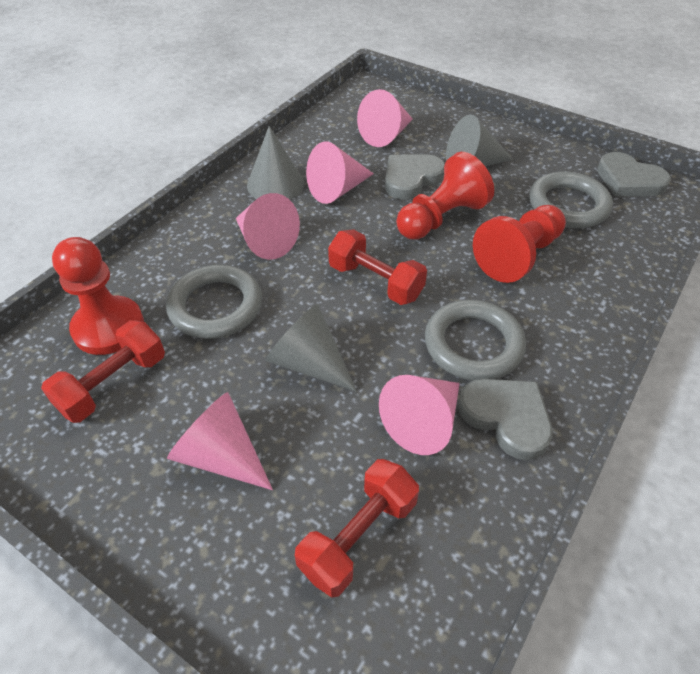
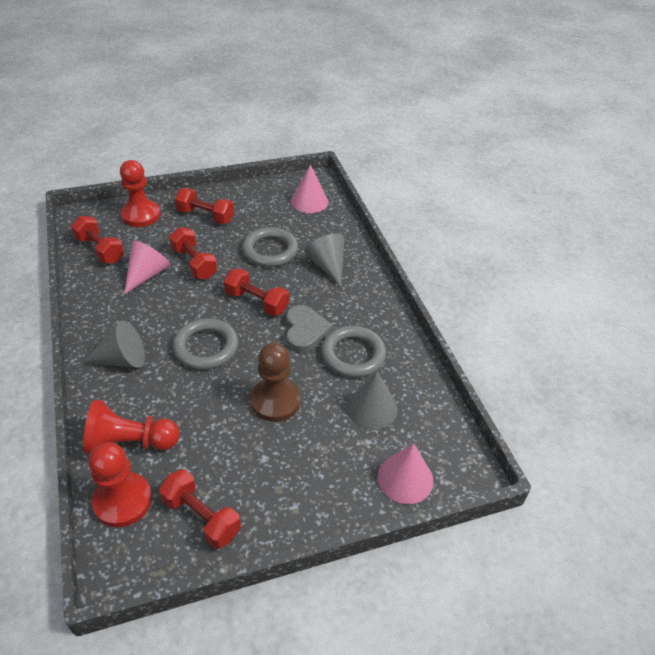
brown pawn: 0 -> 1
grey heart: 3 -> 1
pink cone: 5 -> 3
red dumbbell: 3 -> 5

